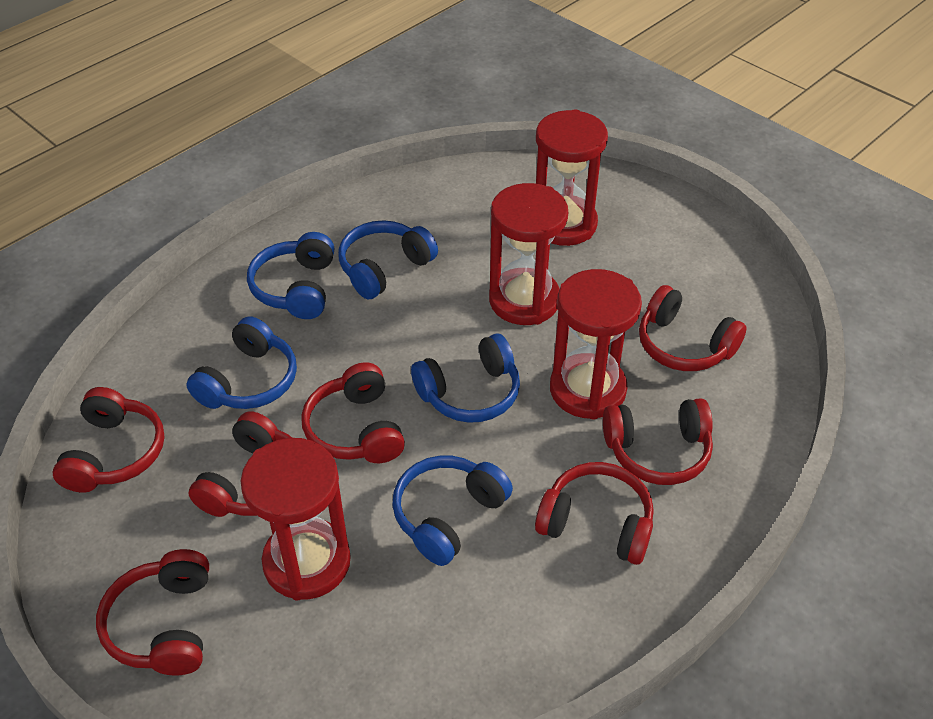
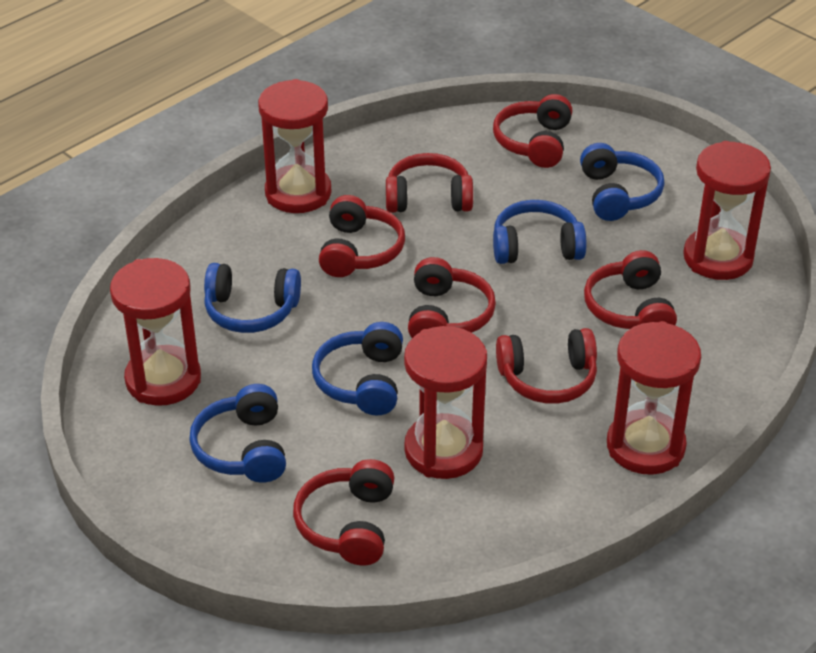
red hourglass: 4 -> 5

